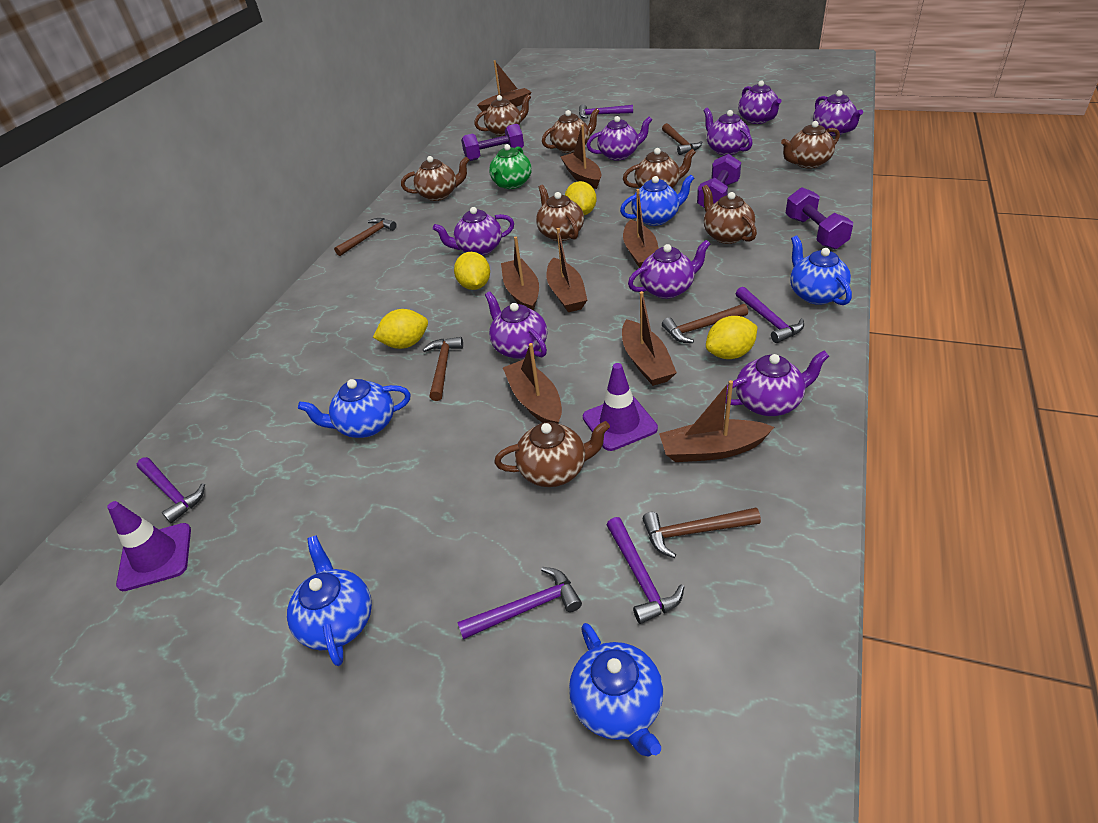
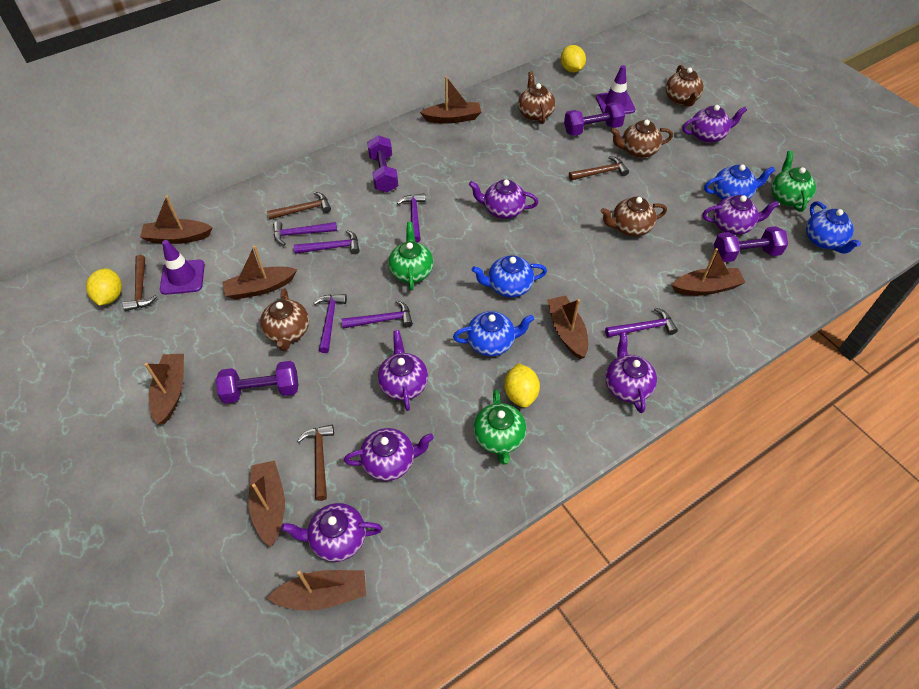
blue teapot: 5 -> 4
brown hammer: 5 -> 4
brown teapot: 8 -> 5
green teapot: 1 -> 3
purple dumbbell: 3 -> 4
purple hammer: 5 -> 6
purple teapot: 8 -> 7
yellow lemon: 4 -> 3

